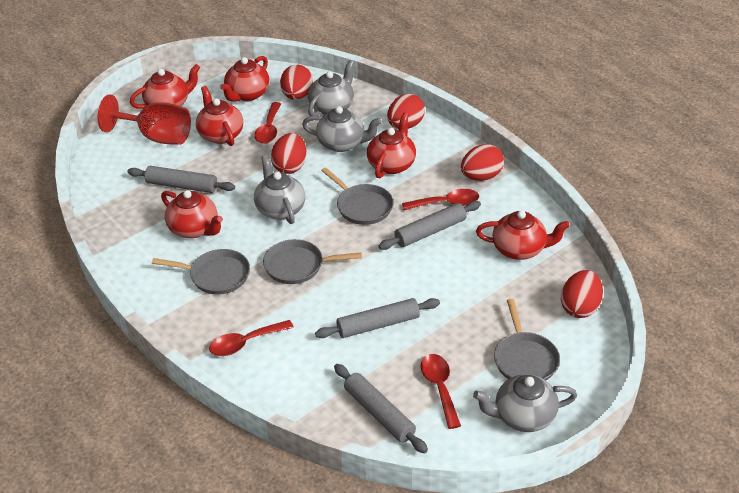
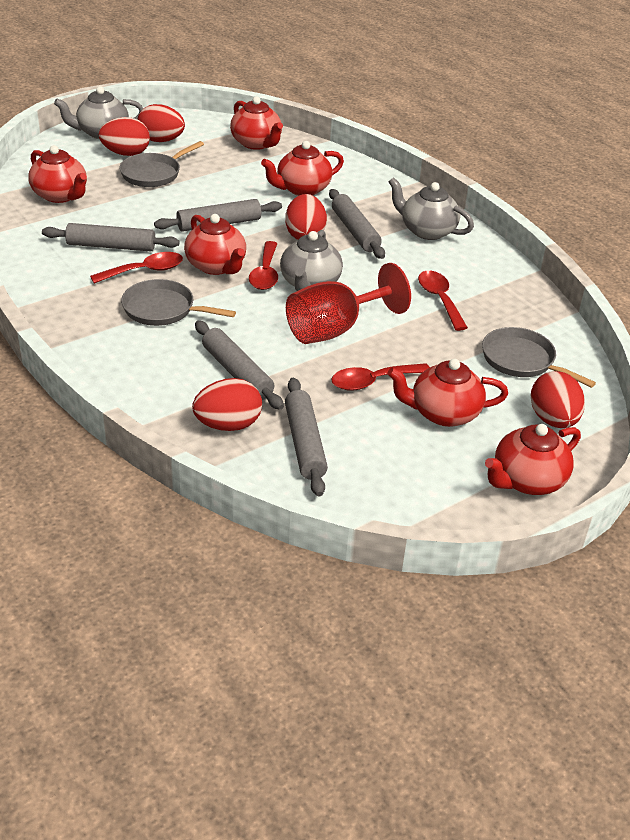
grey pan: 4 -> 3
grey rolling pin: 4 -> 5
grey teapot: 4 -> 3

